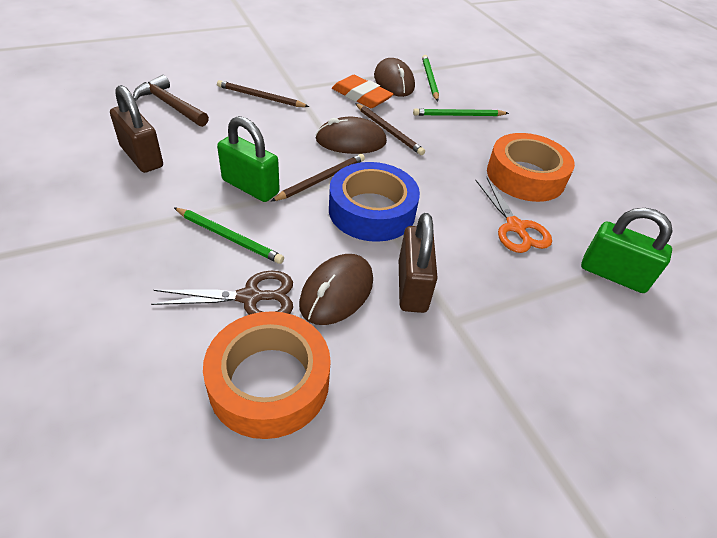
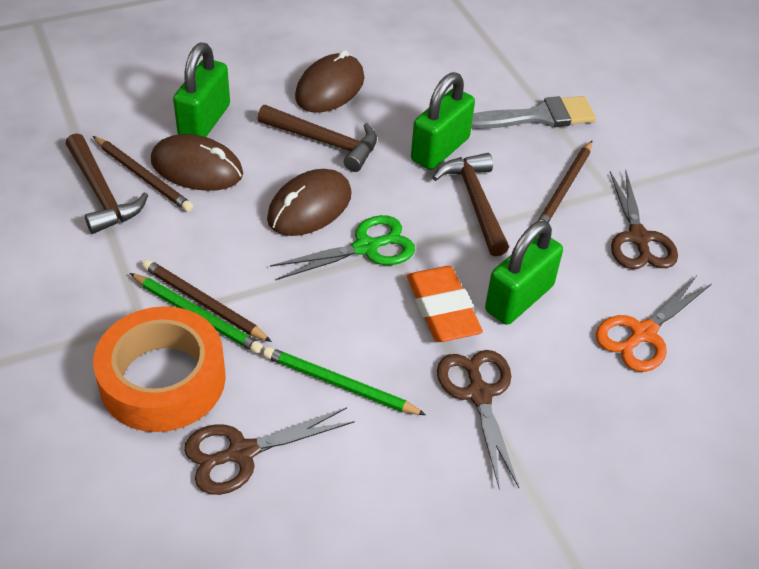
blue tape: 1 -> 0
brown hammer: 1 -> 3
brown padlock: 2 -> 0
brown scissors: 1 -> 3
green padlock: 2 -> 3
green pencil: 3 -> 2
green scissors: 0 -> 1
grey brush: 0 -> 1
orange tape: 2 -> 1

